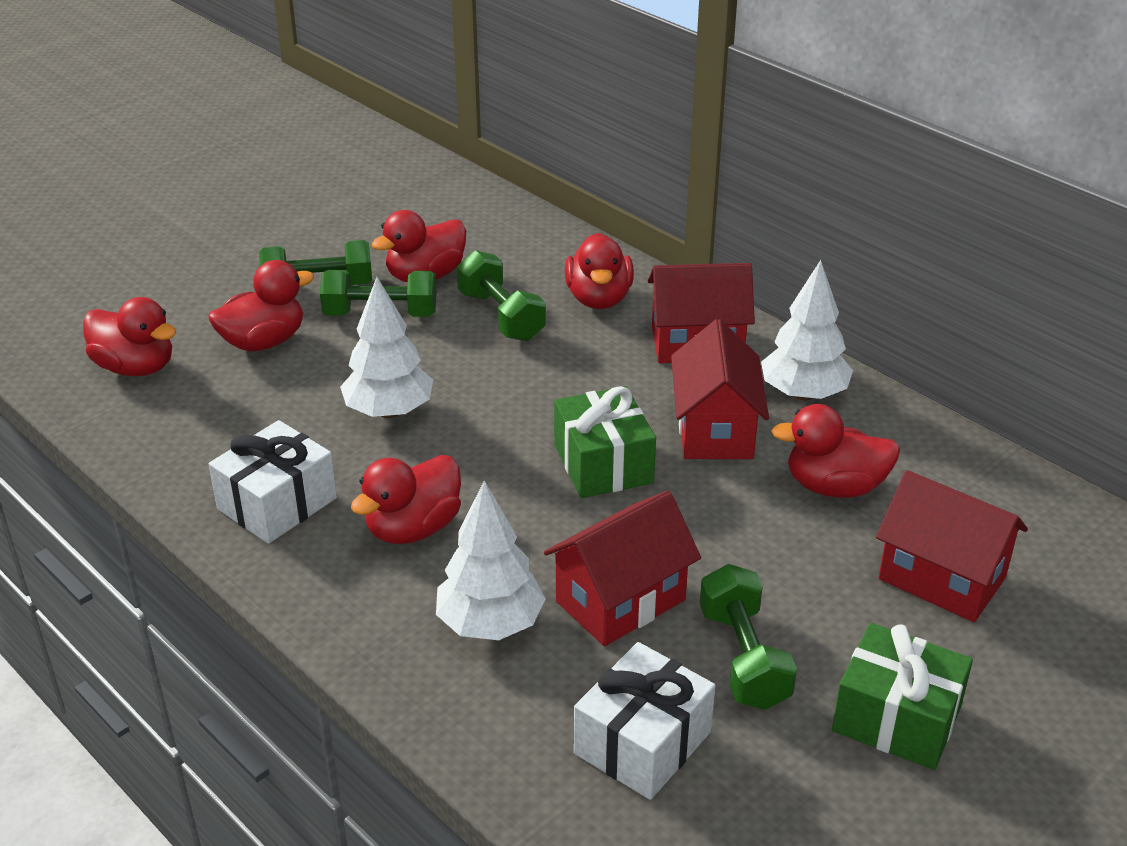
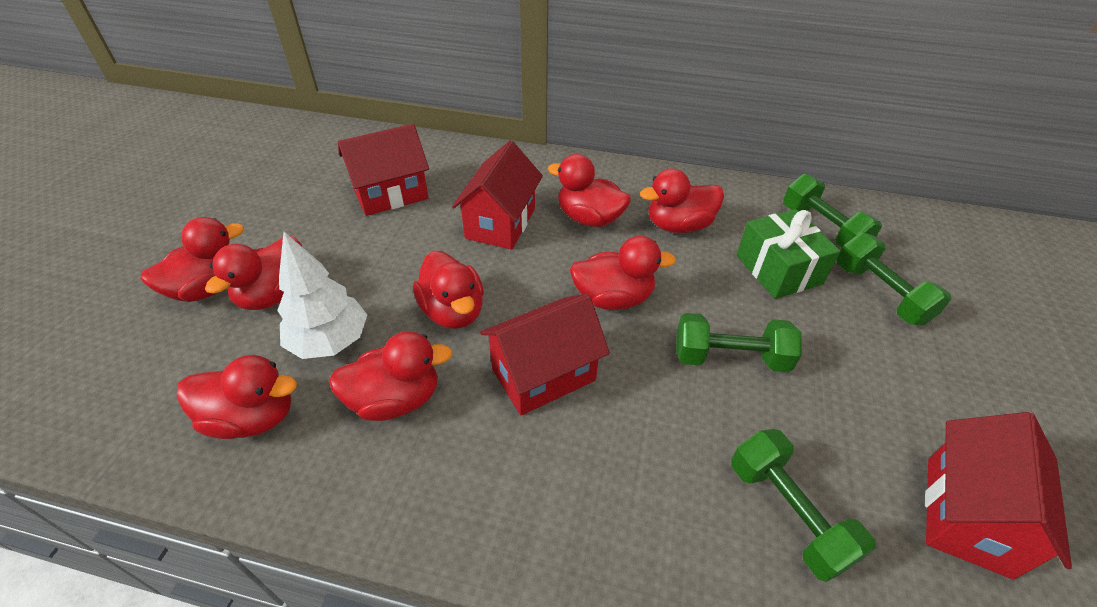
green gift: 2 -> 1
red duck: 6 -> 8
white gift: 2 -> 0
white tree: 3 -> 1

